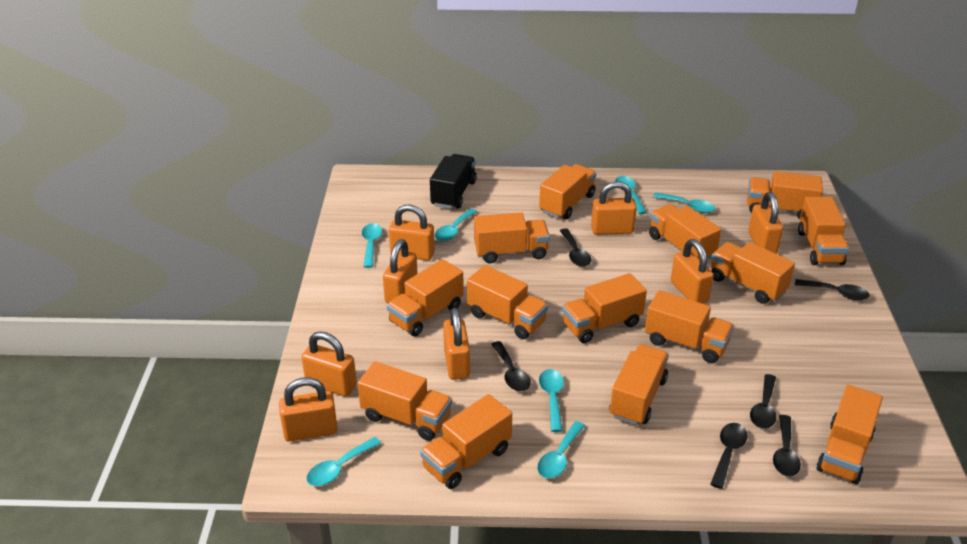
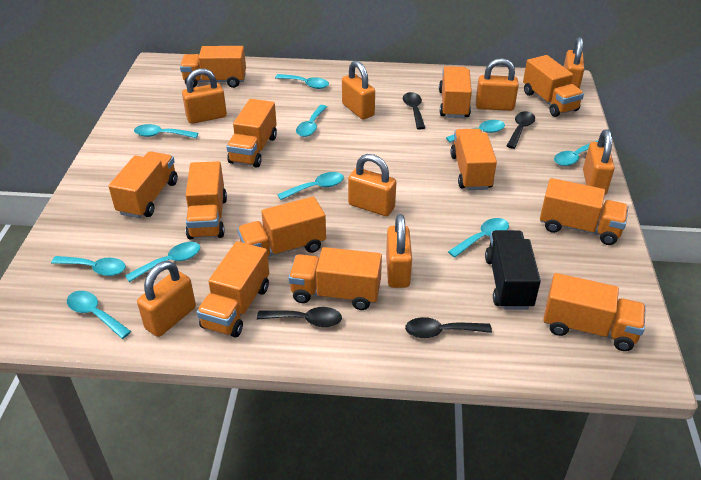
black spoon: 6 -> 4
orange truck: 14 -> 12
turquoise spoon: 7 -> 10

